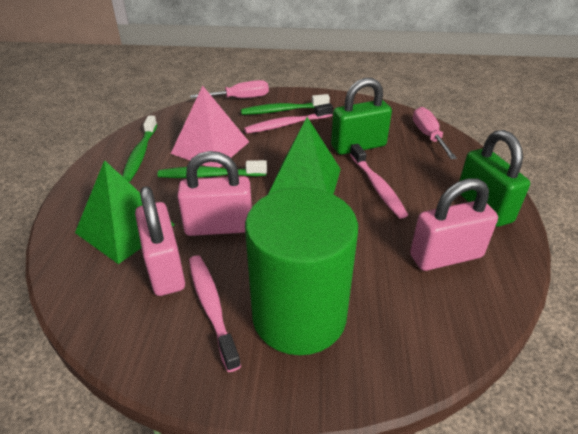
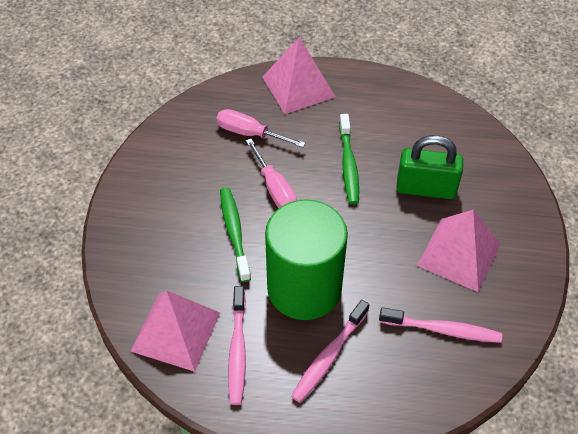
green padlock: 2 -> 1
green pyramid: 2 -> 0
green toothbrush: 3 -> 2
pink padlock: 3 -> 0
pink pyramid: 1 -> 3

